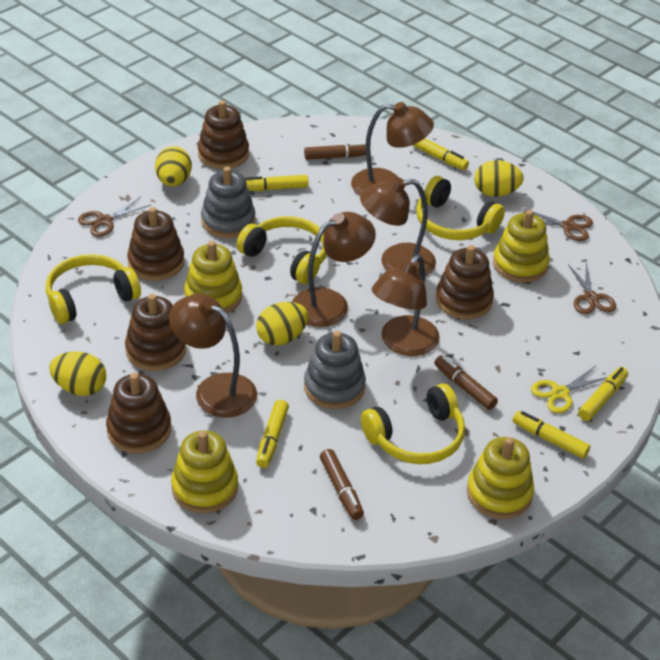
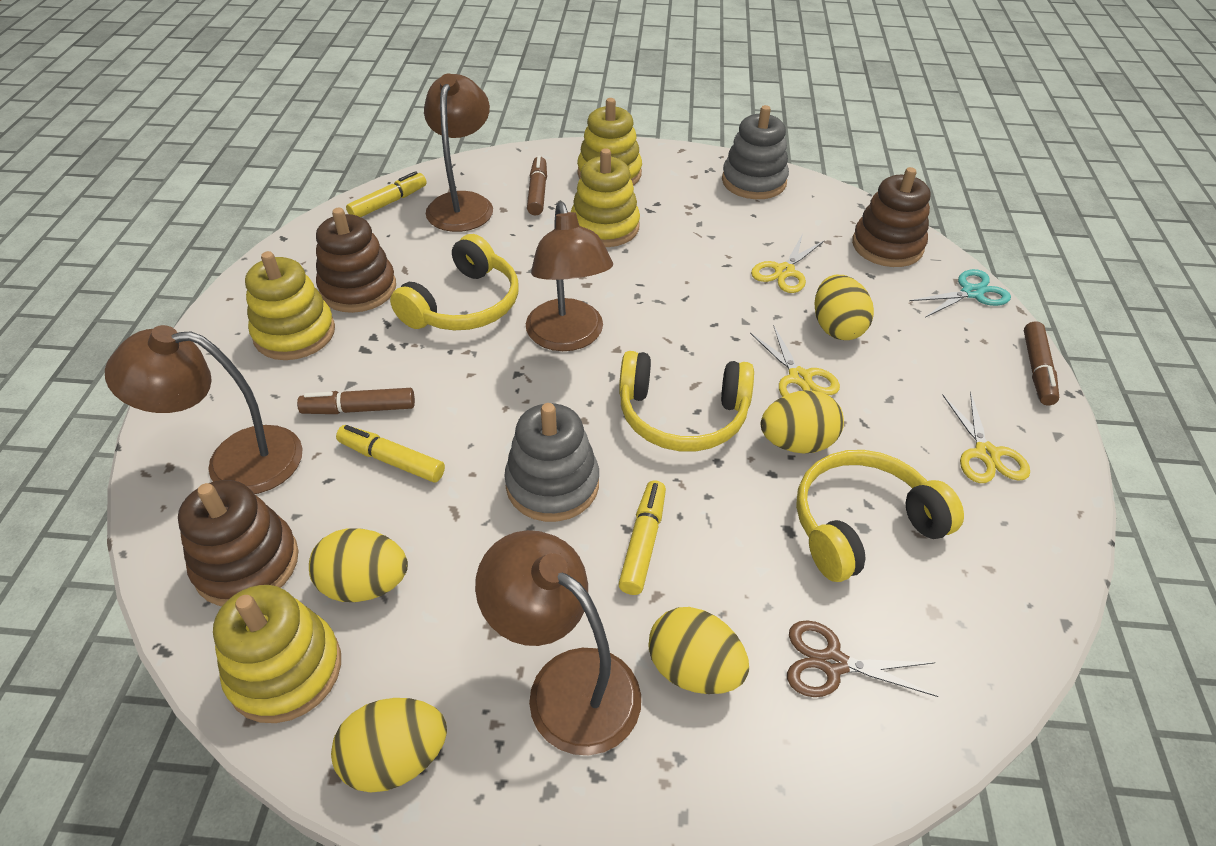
brown lamp: 5 -> 4
brown scissors: 3 -> 1
brown stacking toy: 5 -> 3
turquoise scissors: 0 -> 1
yellow egg: 4 -> 5
yellow headphones: 4 -> 3
yellow marker: 5 -> 3
yellow scissors: 1 -> 3

